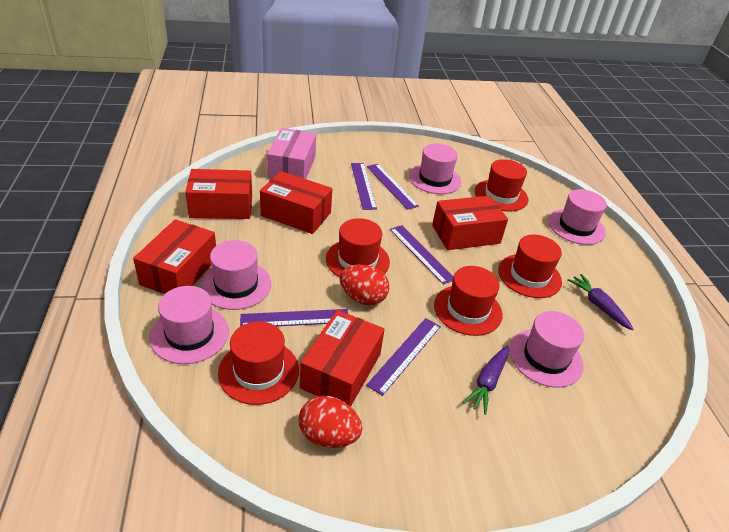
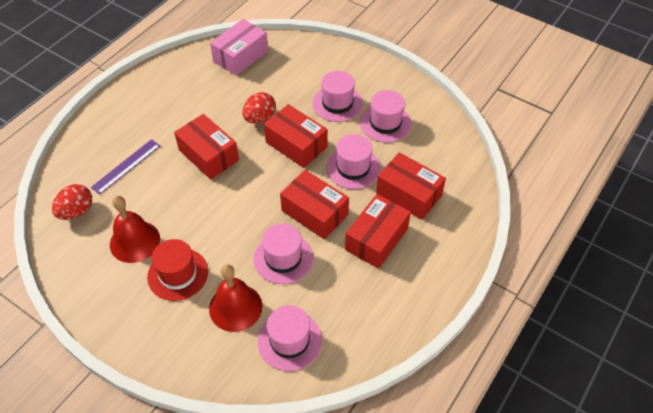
purple carrot: 2 -> 0
purple ruler: 5 -> 1
red bell: 0 -> 2
red hat: 5 -> 1

